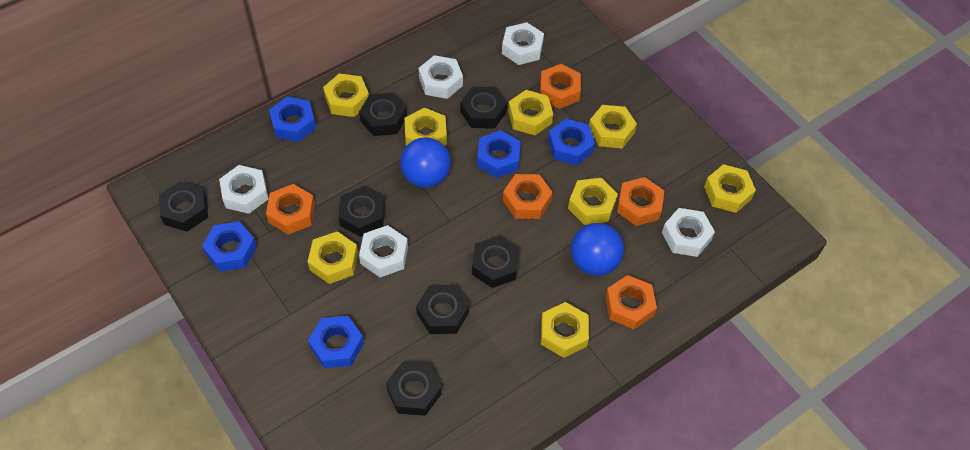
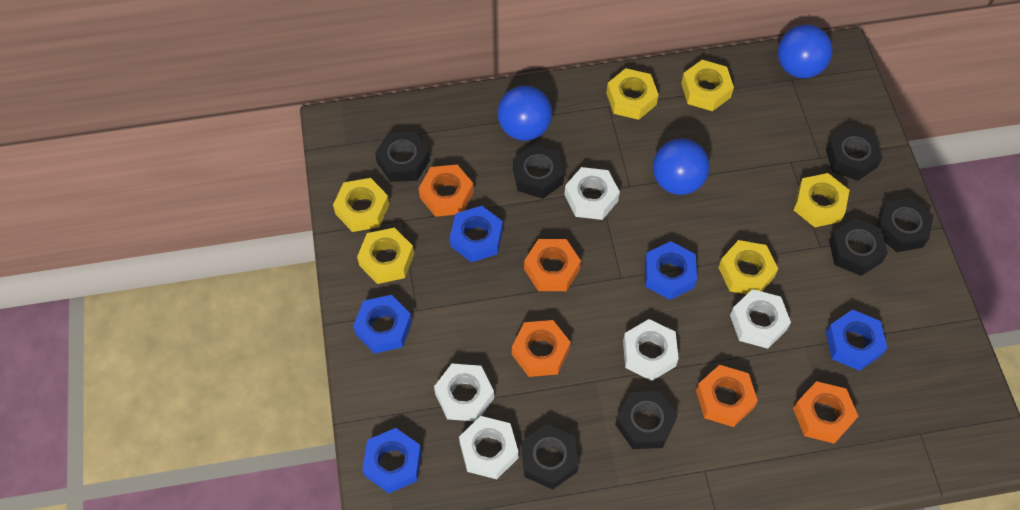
blue ball: 2 -> 3
yellow nut: 8 -> 6

